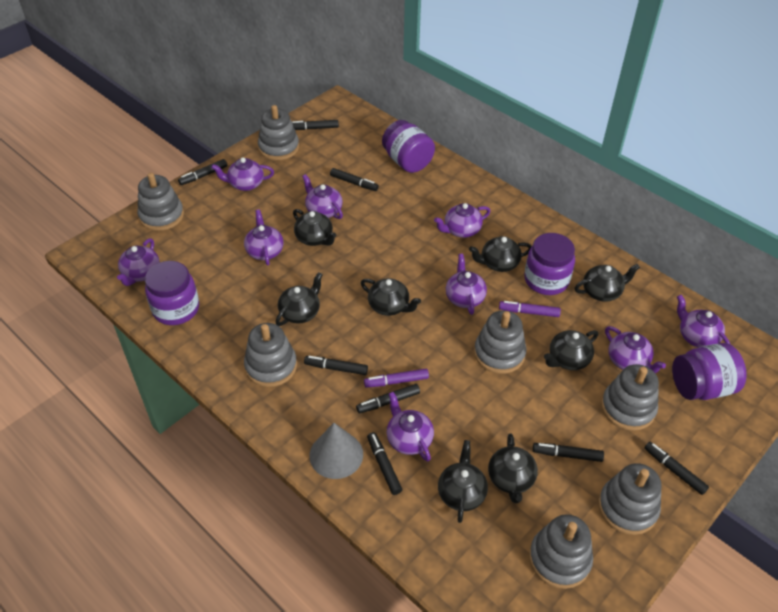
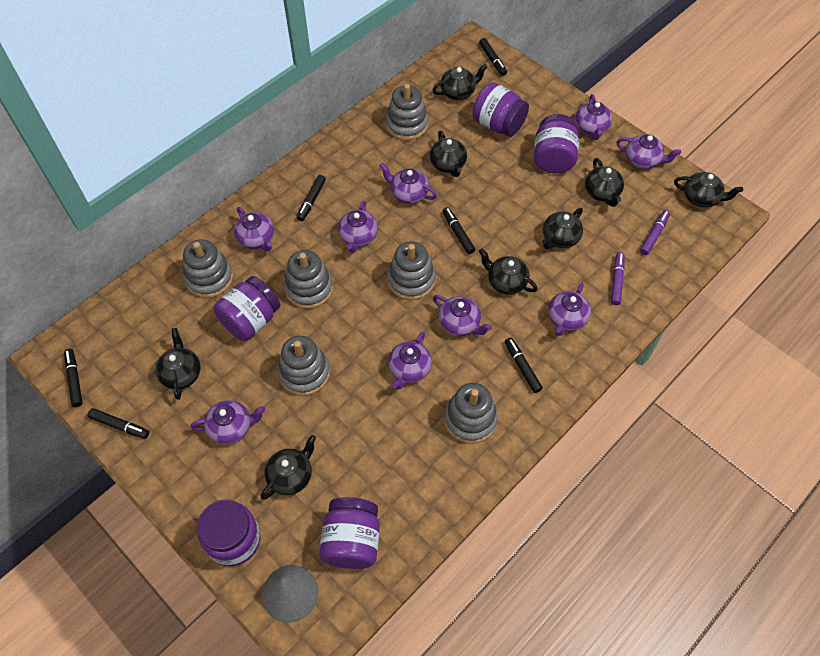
black marker: 8 -> 6
grey stacking toy: 7 -> 6
purple jar: 4 -> 5

